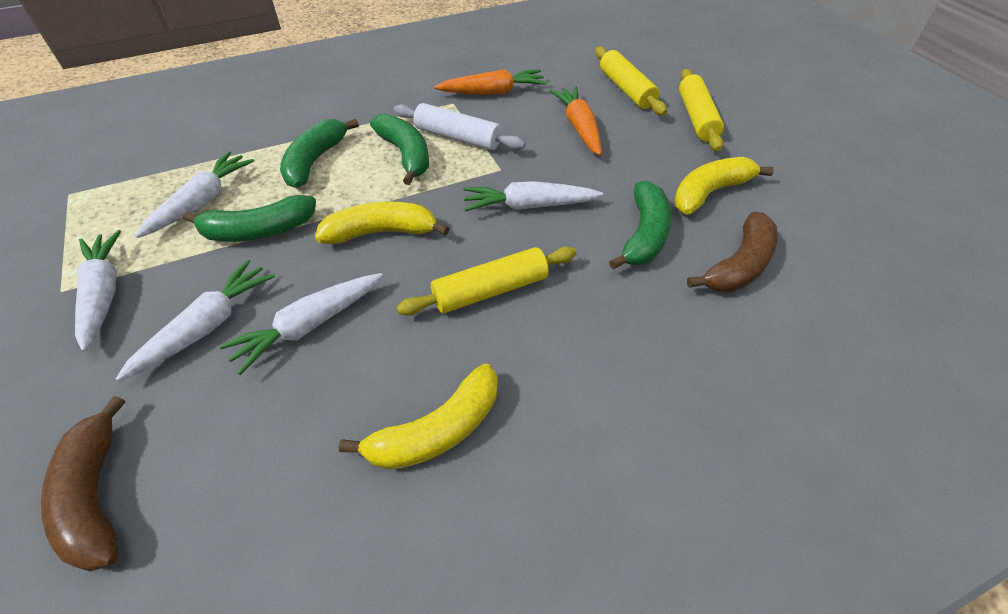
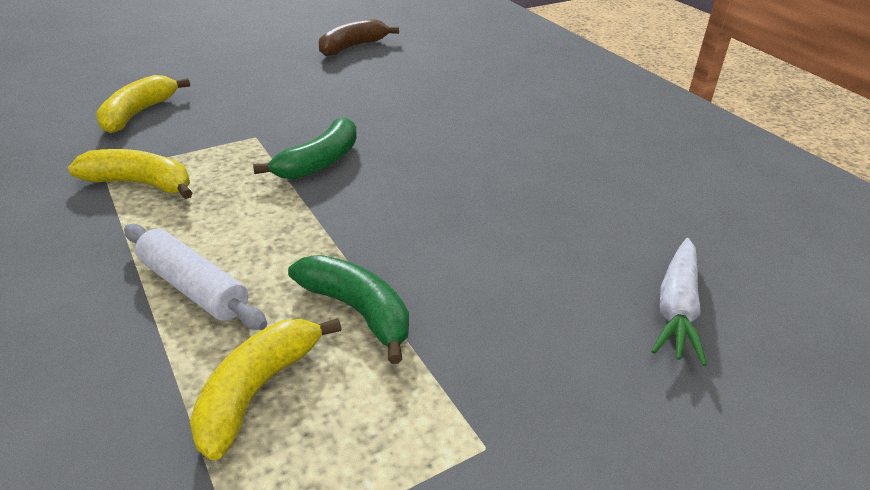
brown banana: 2 -> 1
green banana: 4 -> 2
orange carrot: 2 -> 0
white carrot: 5 -> 1
yellow rolling pin: 3 -> 0

